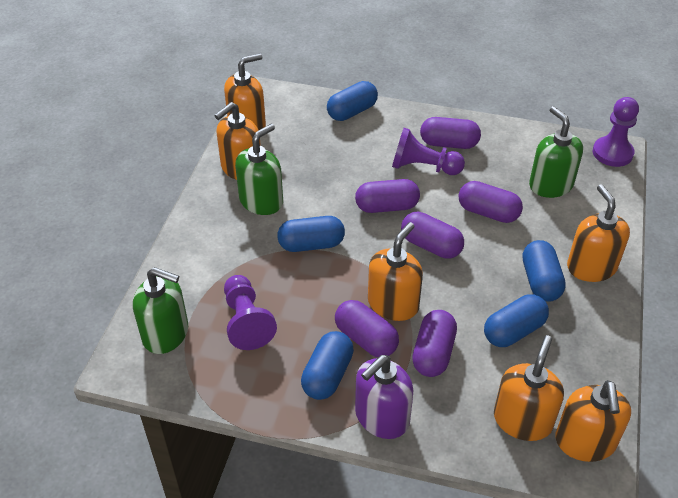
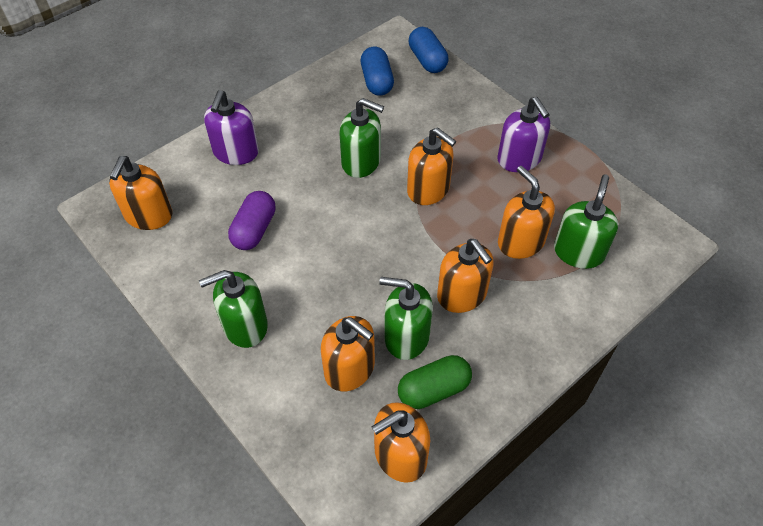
blue capsule: 5 -> 2
green capsule: 0 -> 1
green soap dispenser: 3 -> 4
purple capsule: 6 -> 1
purple pawn: 3 -> 0
purple soap dispenser: 1 -> 2

